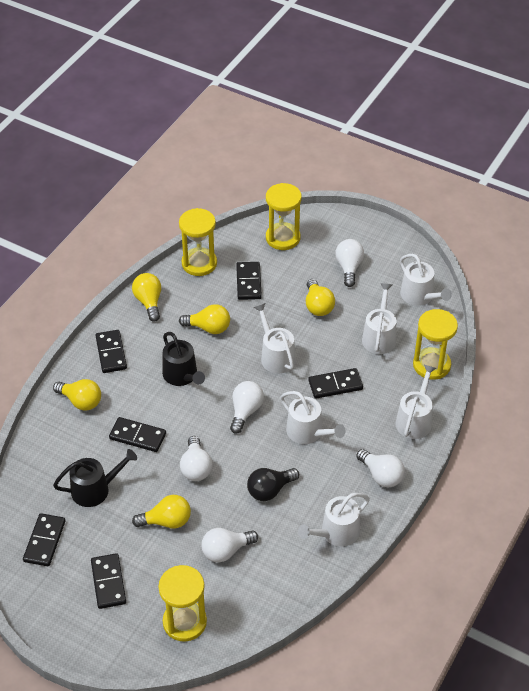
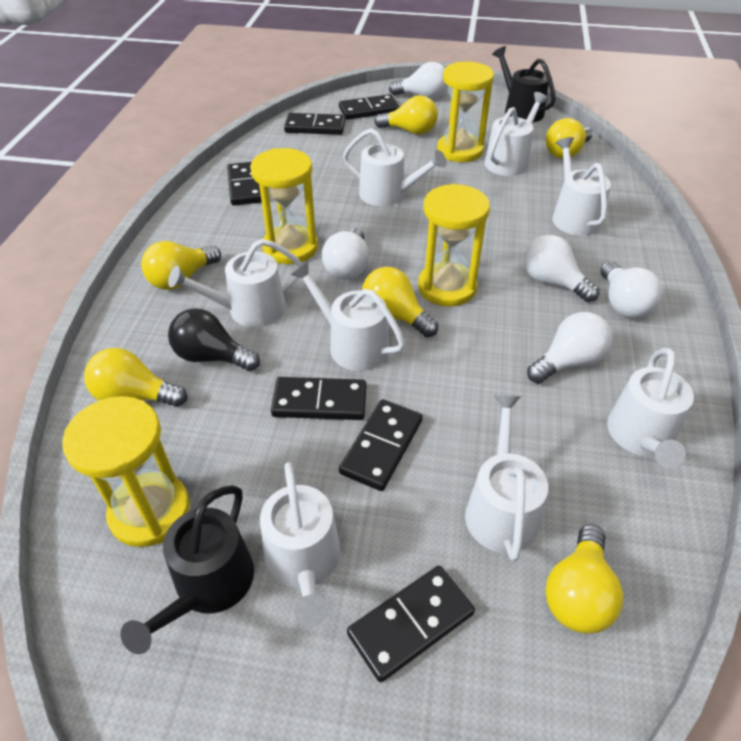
white watering can: 6 -> 8
yellow light bulb: 5 -> 6

